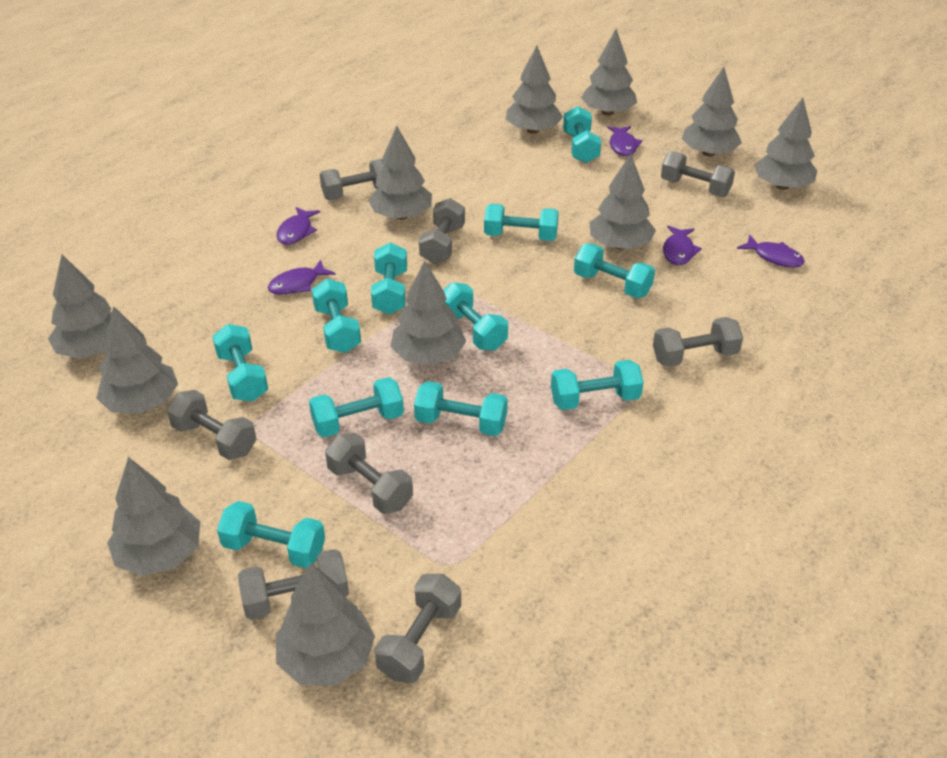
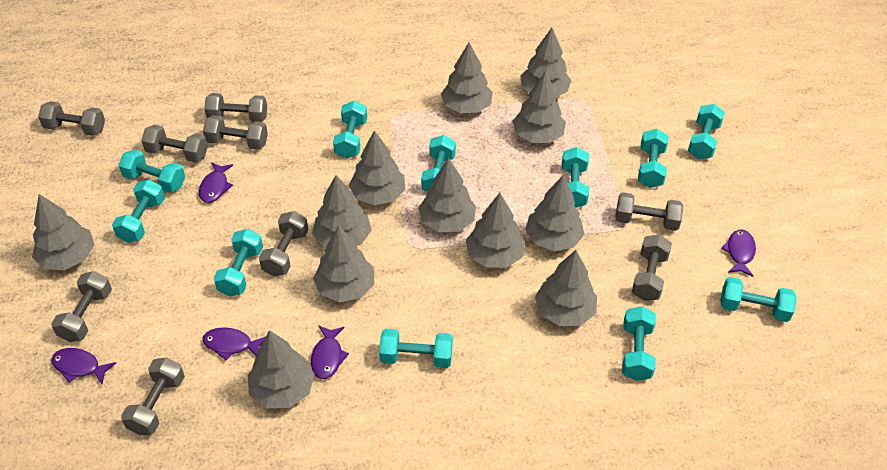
grey dumbbell: 8 -> 9
grey tree: 11 -> 12

